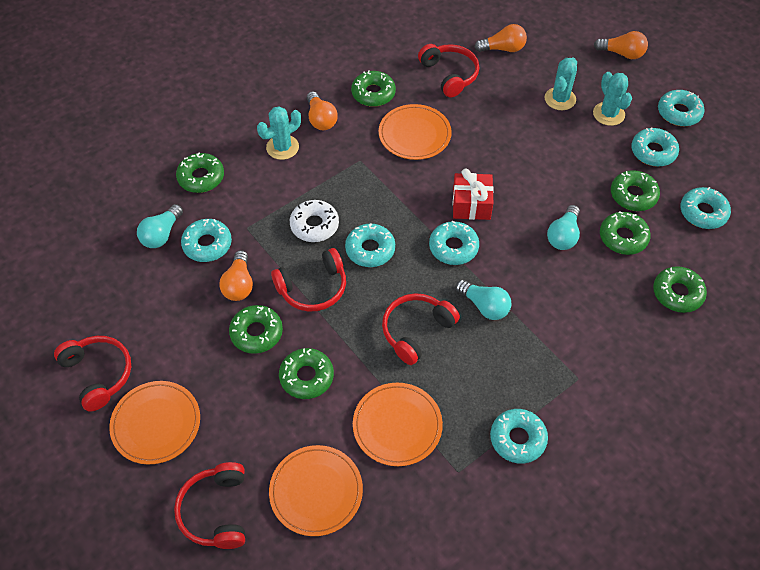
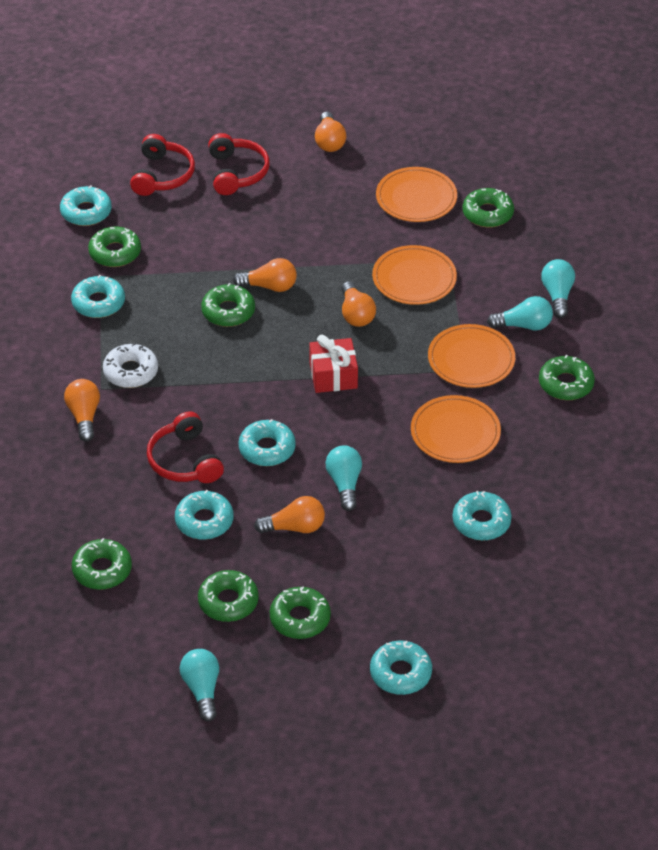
orange light bulb: 4 -> 5
red headphones: 5 -> 3
turquoise cactus: 3 -> 0
turquoise donut: 7 -> 6
turquoise light bulb: 3 -> 4

